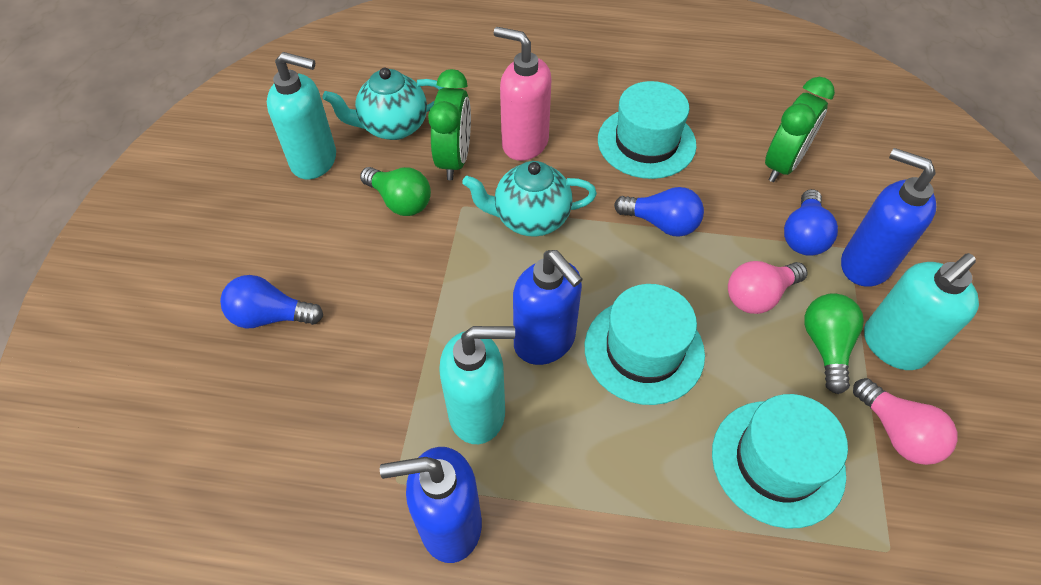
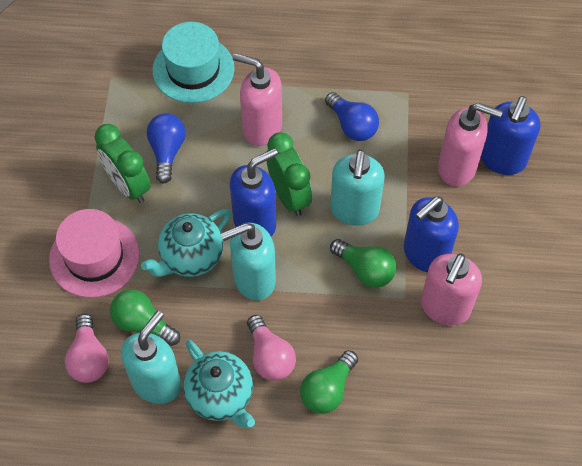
blue light bulb: 3 -> 2
green light bulb: 2 -> 3
pink hat: 0 -> 1
pink soap dispenser: 1 -> 3
turquoise hat: 3 -> 1

